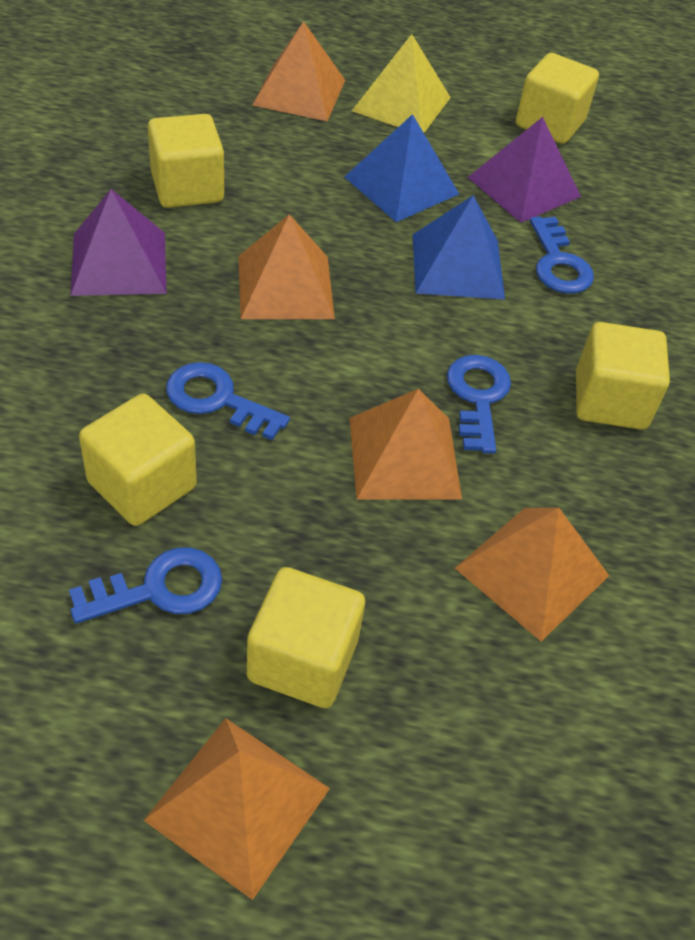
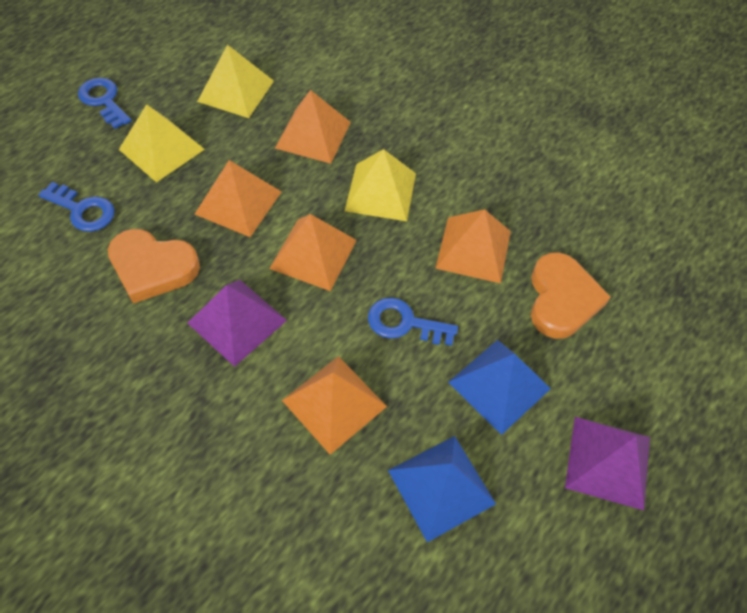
blue key: 4 -> 3
orange heart: 0 -> 2
yellow cube: 5 -> 0
yellow pyramid: 1 -> 3

